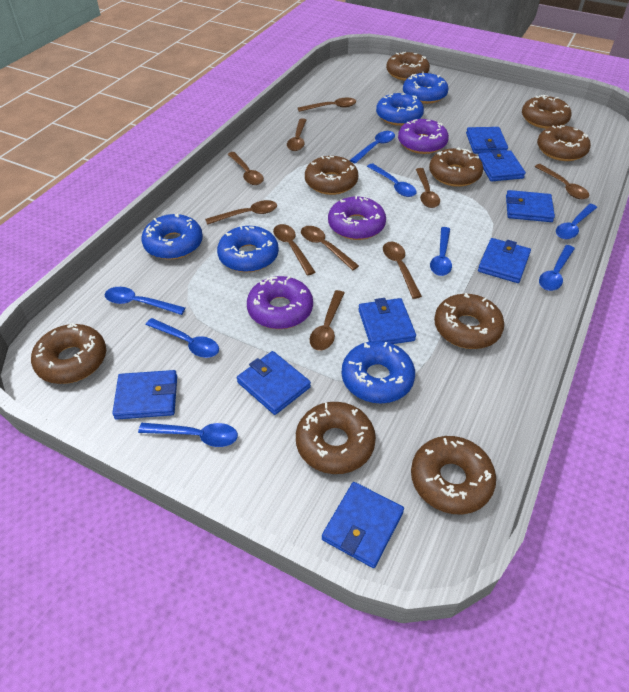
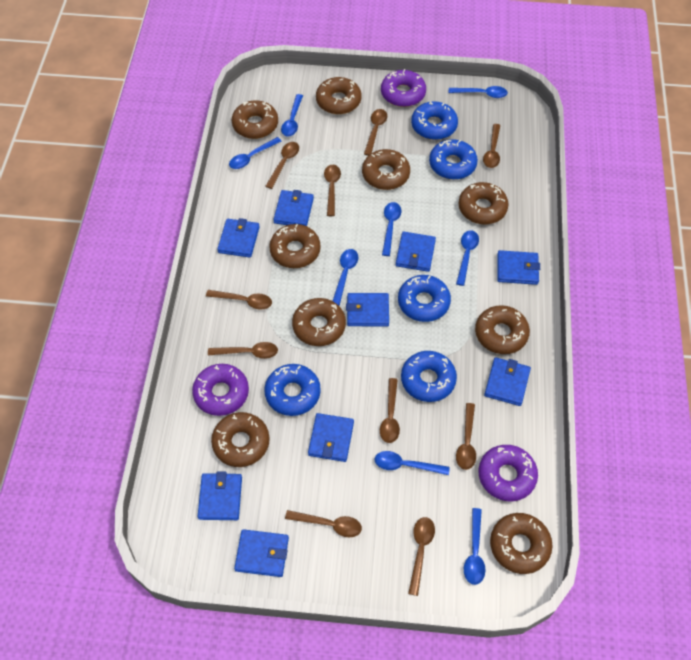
blue wallet: 8 -> 9

